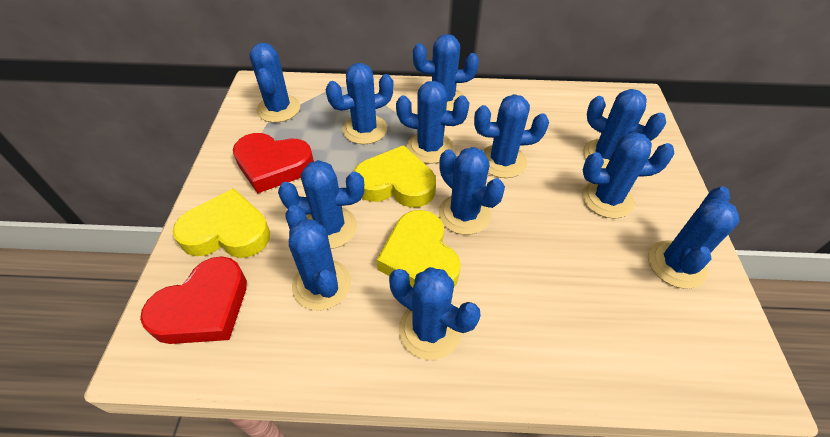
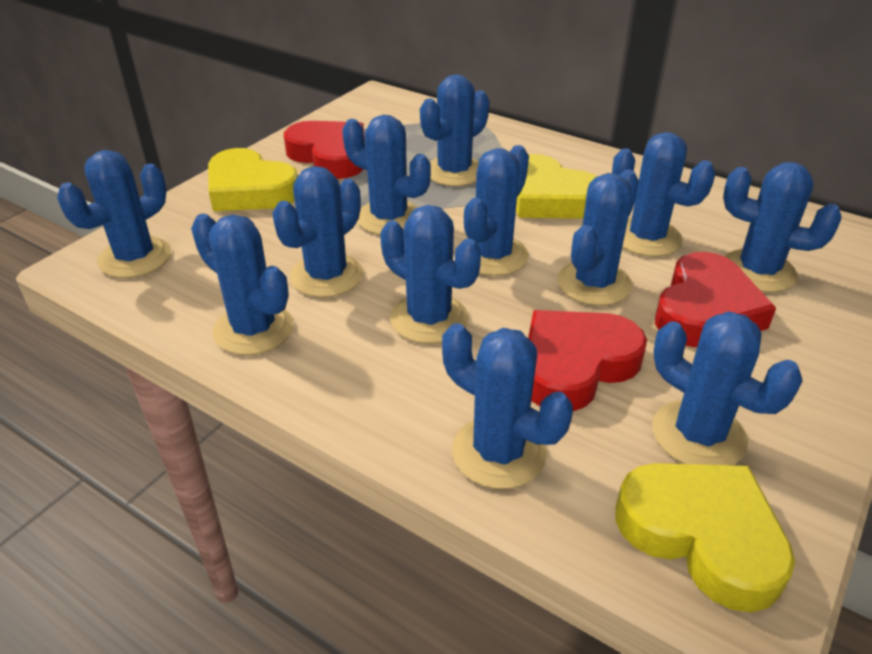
red heart: 2 -> 3

